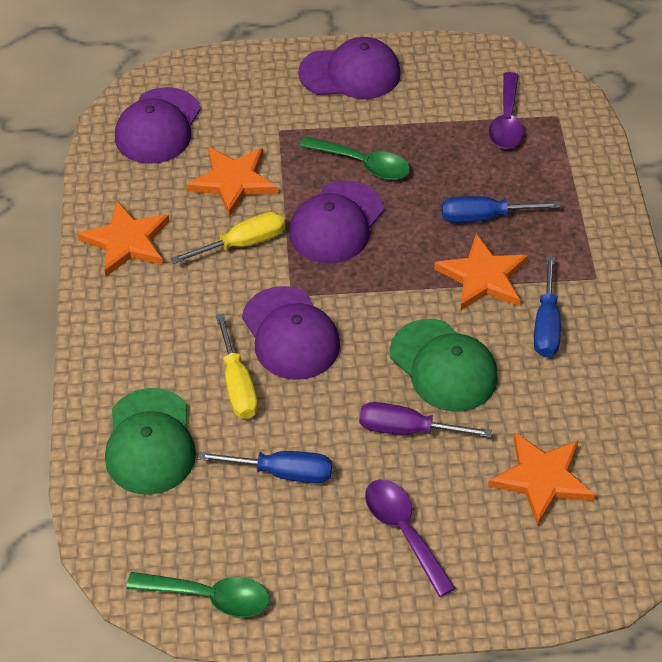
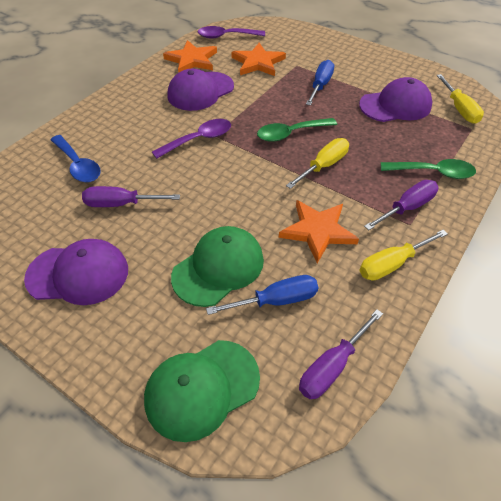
blue screwdriver: 3 -> 2
blue spoon: 0 -> 1
orange star: 4 -> 3
purple cap: 4 -> 3
purple screwdriver: 1 -> 3
yellow screwdriver: 2 -> 3

